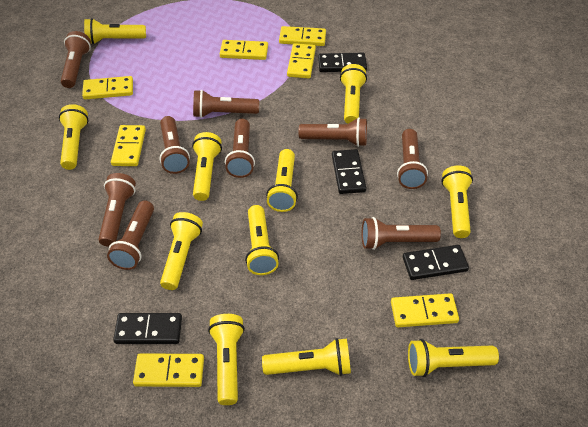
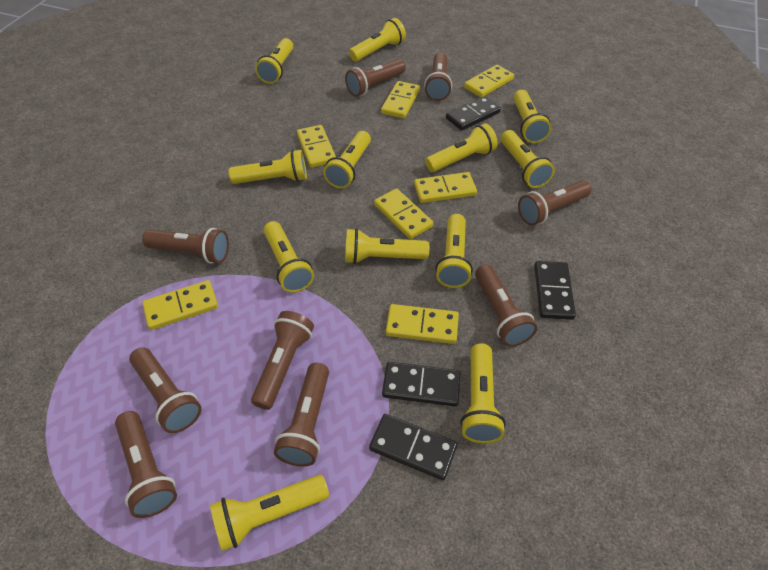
yellow flashlight: 11 -> 12

